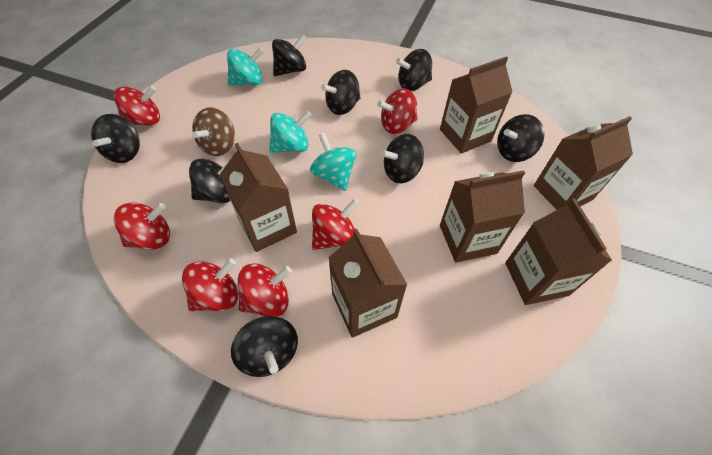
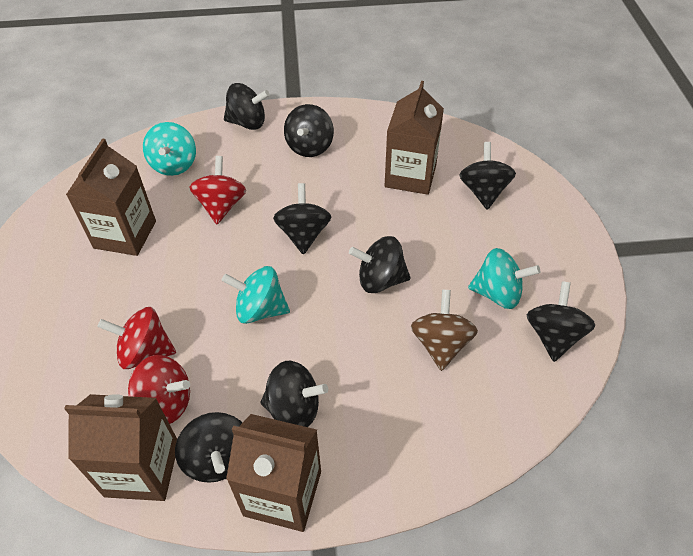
brown carton: 6 -> 4
red spinning top: 6 -> 3

